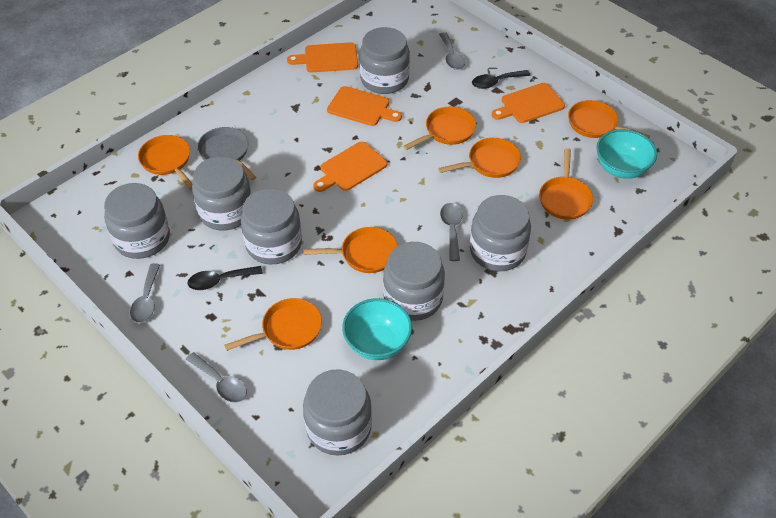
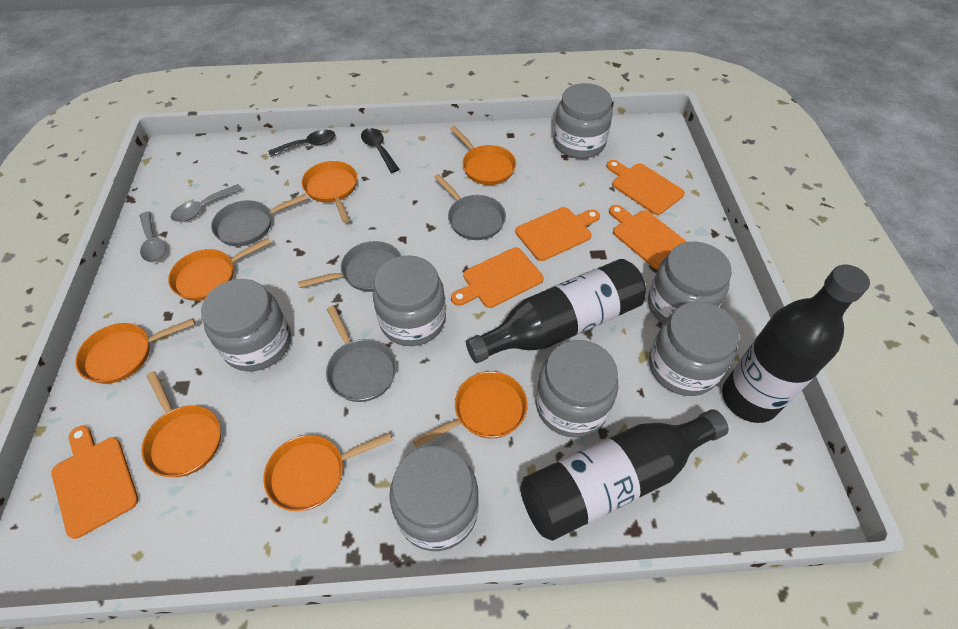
black bottle: 0 -> 3
grey pan: 1 -> 4
grey spoon: 4 -> 2
orange cutting board: 4 -> 5
turquoise bowl: 2 -> 0

